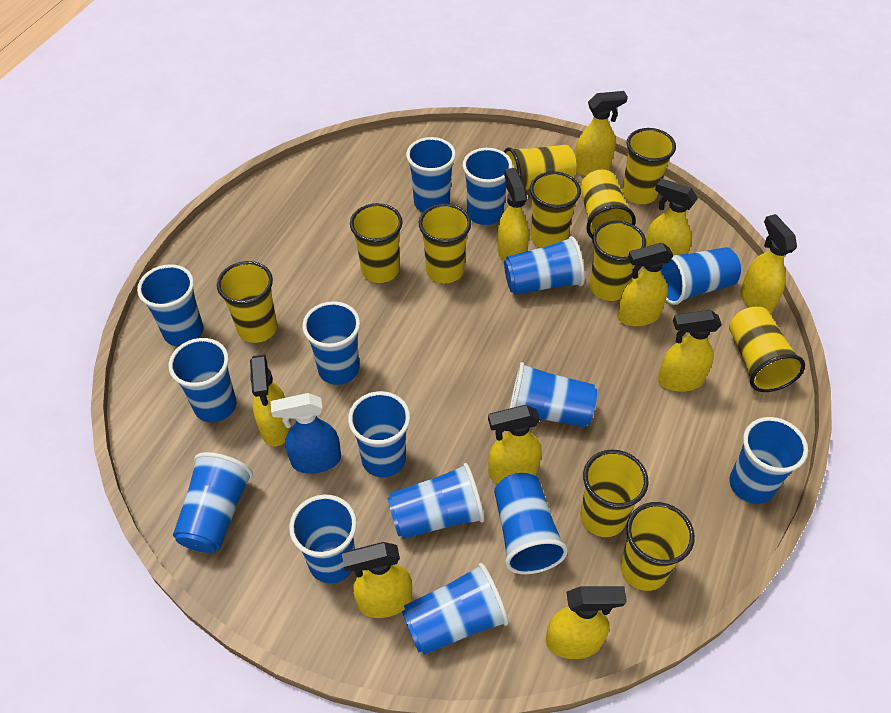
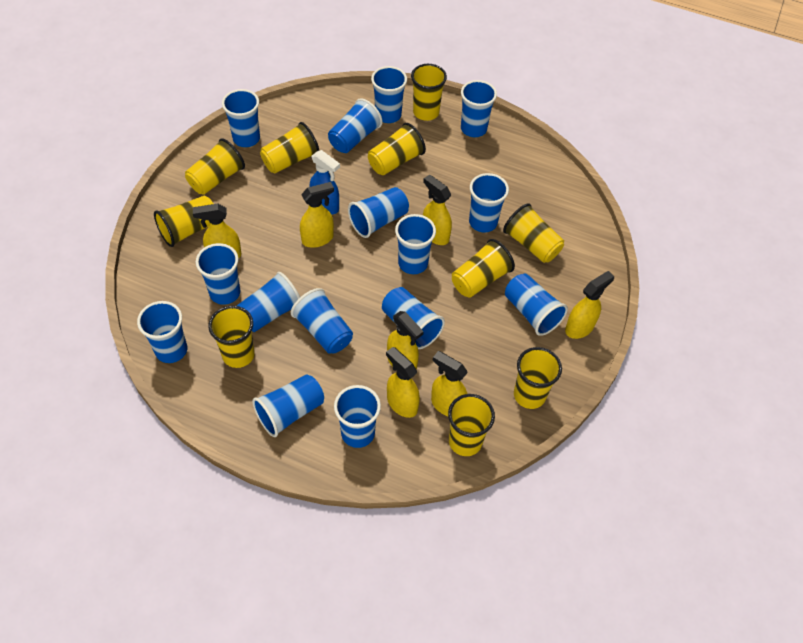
yellow cup: 11 -> 10
yellow spray bottle: 10 -> 7

